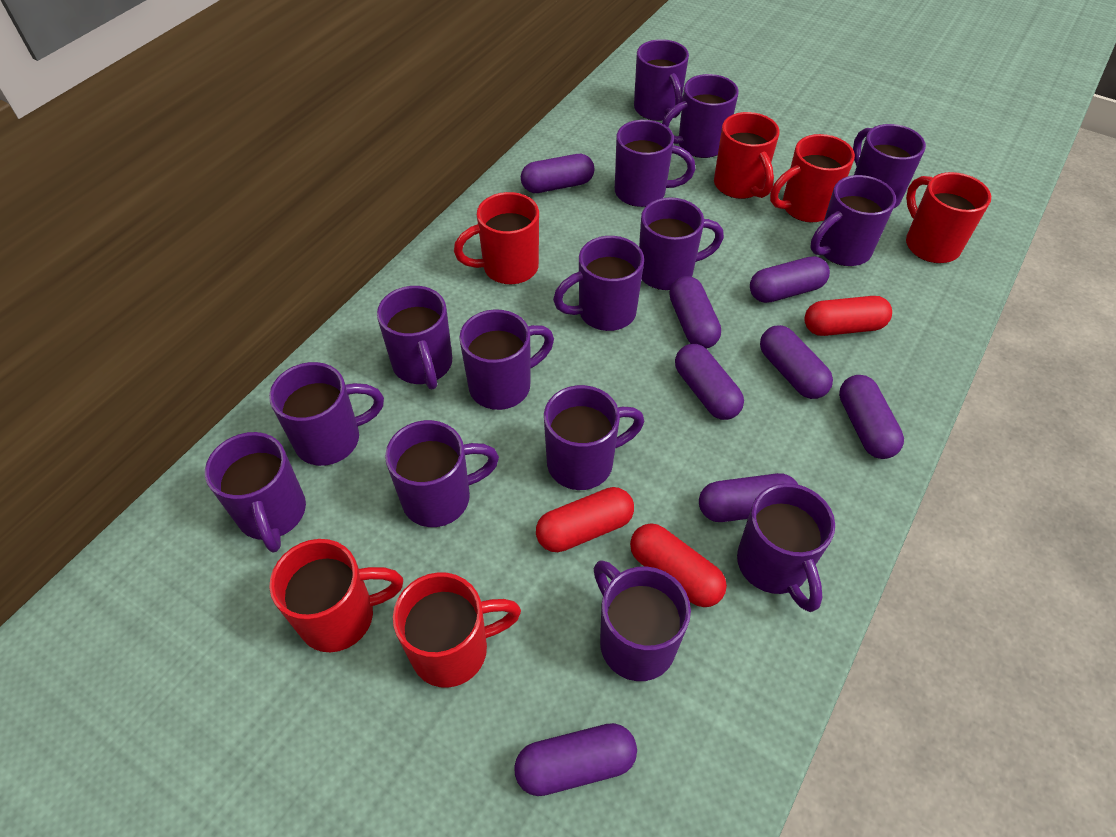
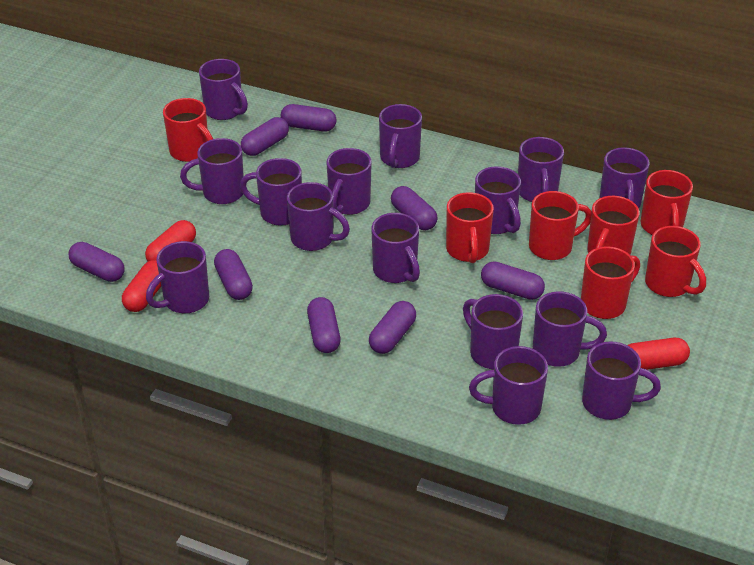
red mug: 6 -> 7

